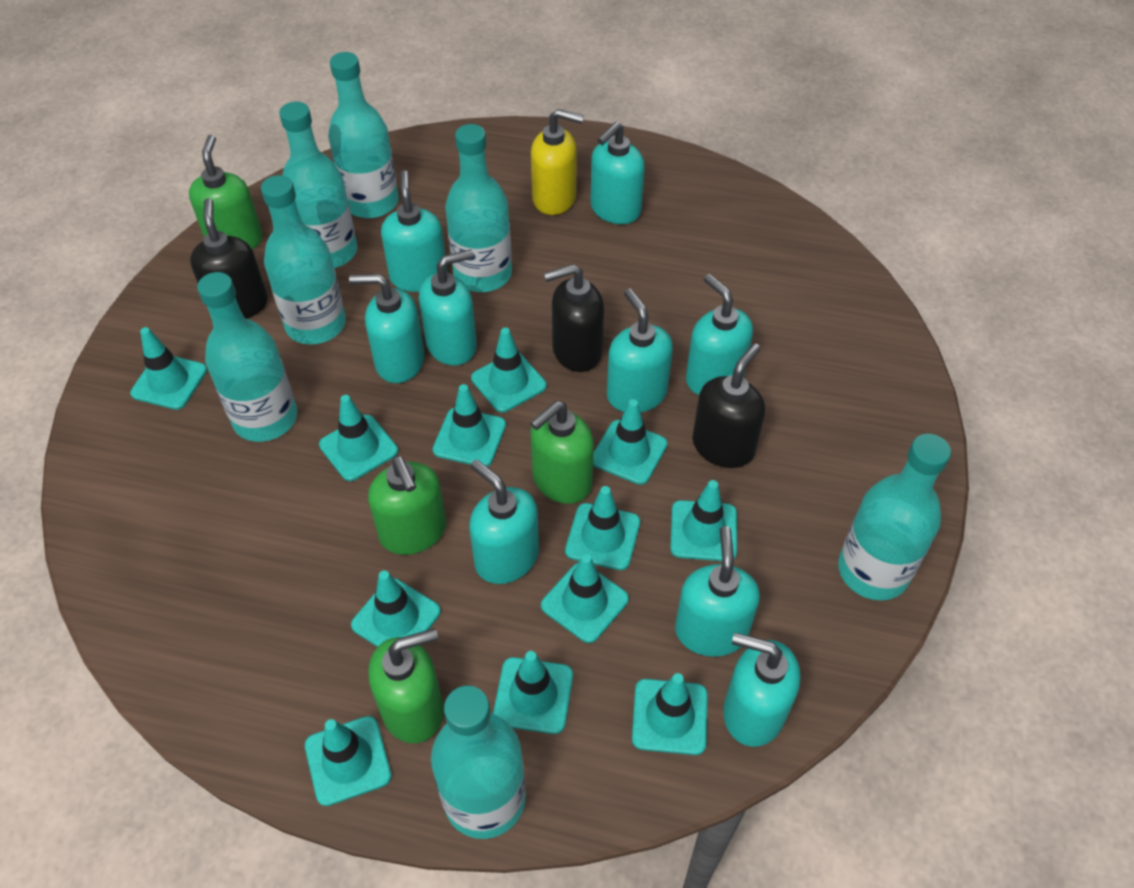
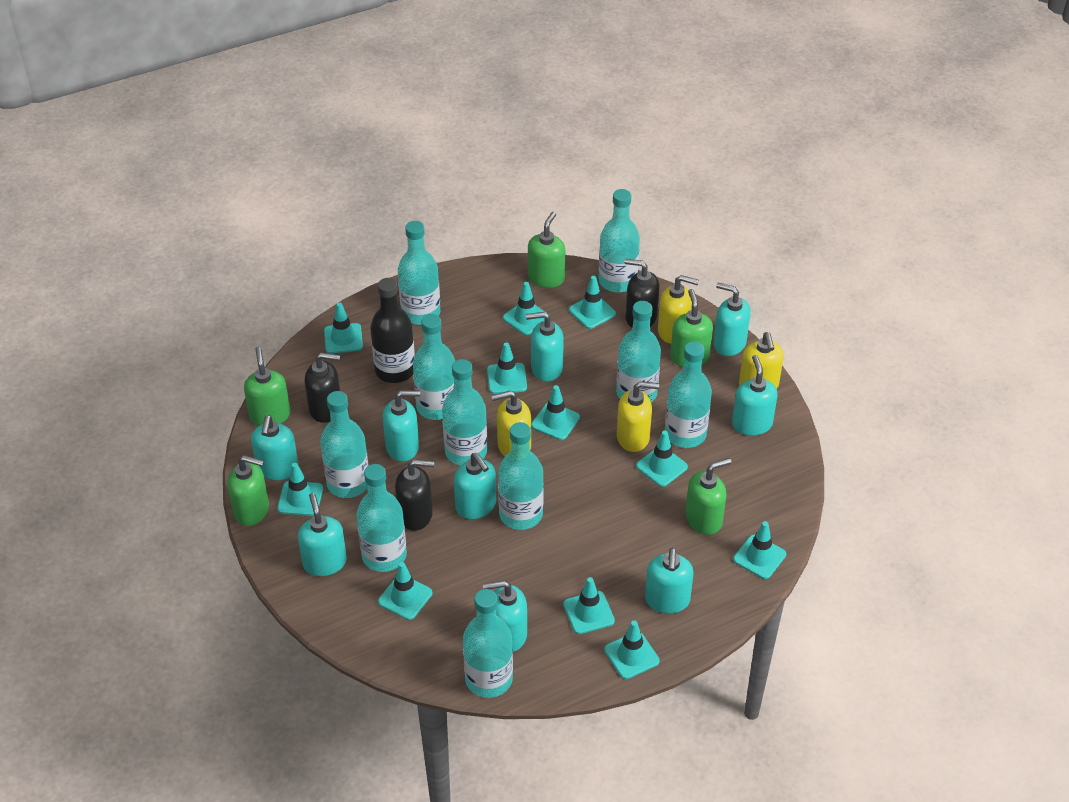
black bottle: 0 -> 1
green soap dispenser: 4 -> 5
turquoise bottle: 7 -> 10
turquoise traffic cone: 12 -> 11
yellow soap dispenser: 1 -> 4

